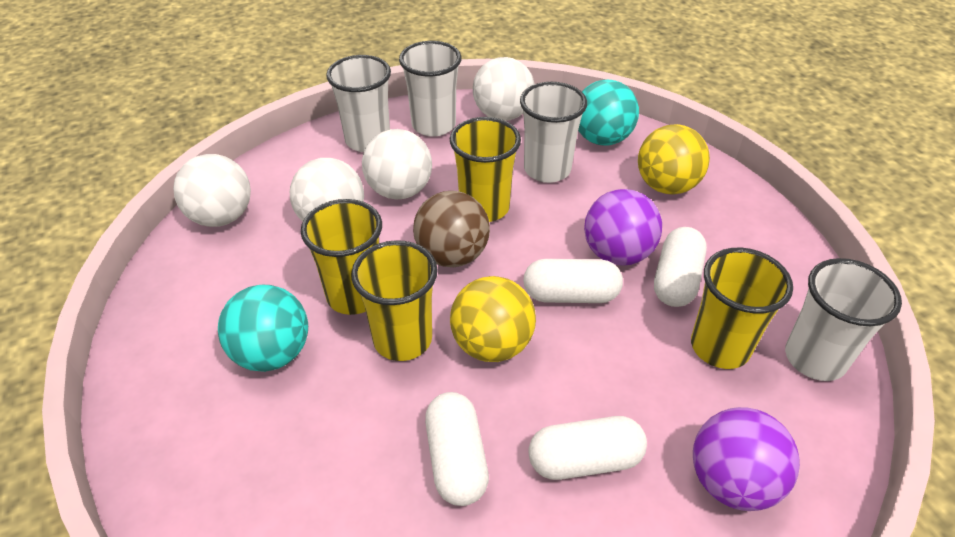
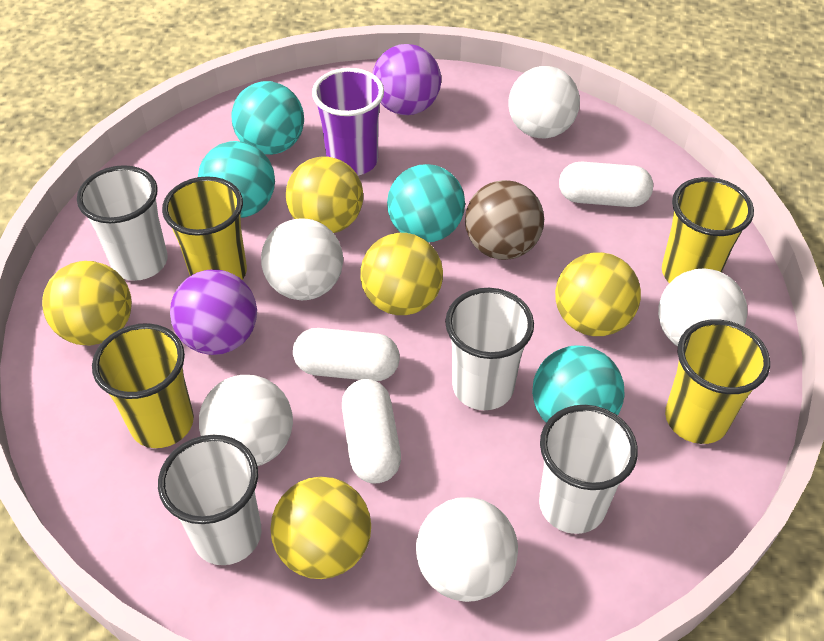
purple cup: 0 -> 1
turquoise ball: 2 -> 4
white ball: 4 -> 5
white capsule: 4 -> 3
yellow ball: 2 -> 5

